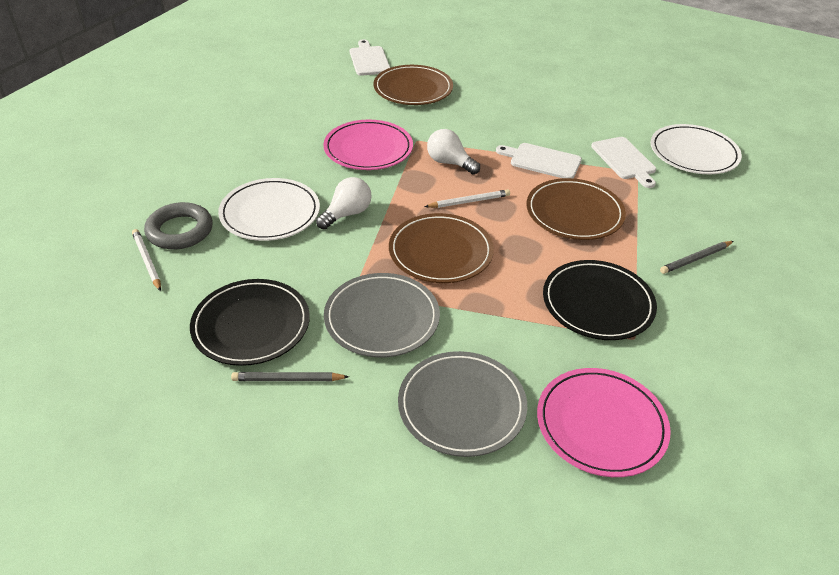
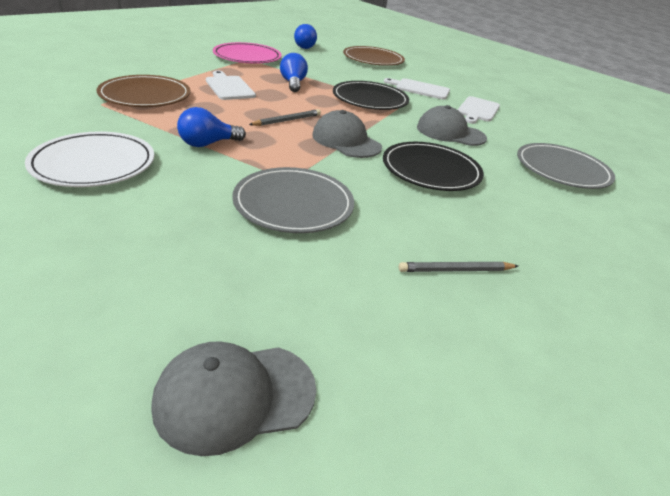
blue light bulb: 0 -> 3
brown plate: 3 -> 2
grey cap: 0 -> 3
grey ring: 1 -> 0
pink plate: 2 -> 1
white light bulb: 2 -> 0
white pencil: 2 -> 0
white plate: 2 -> 1

